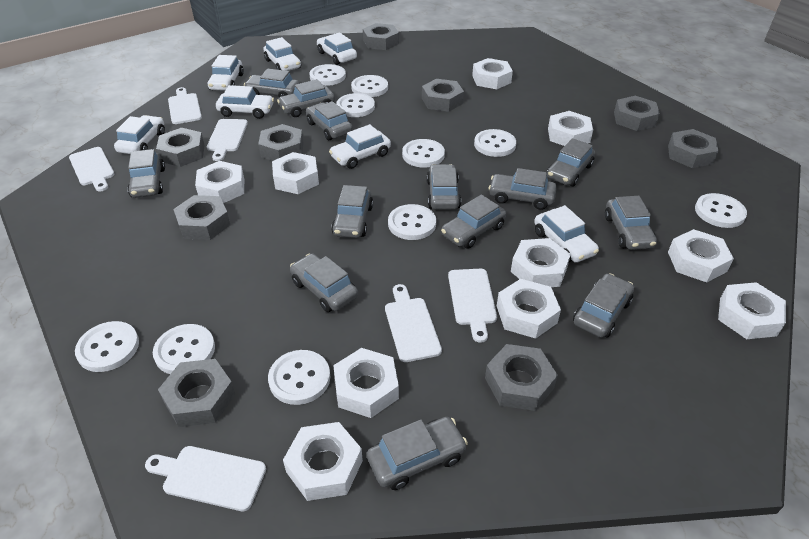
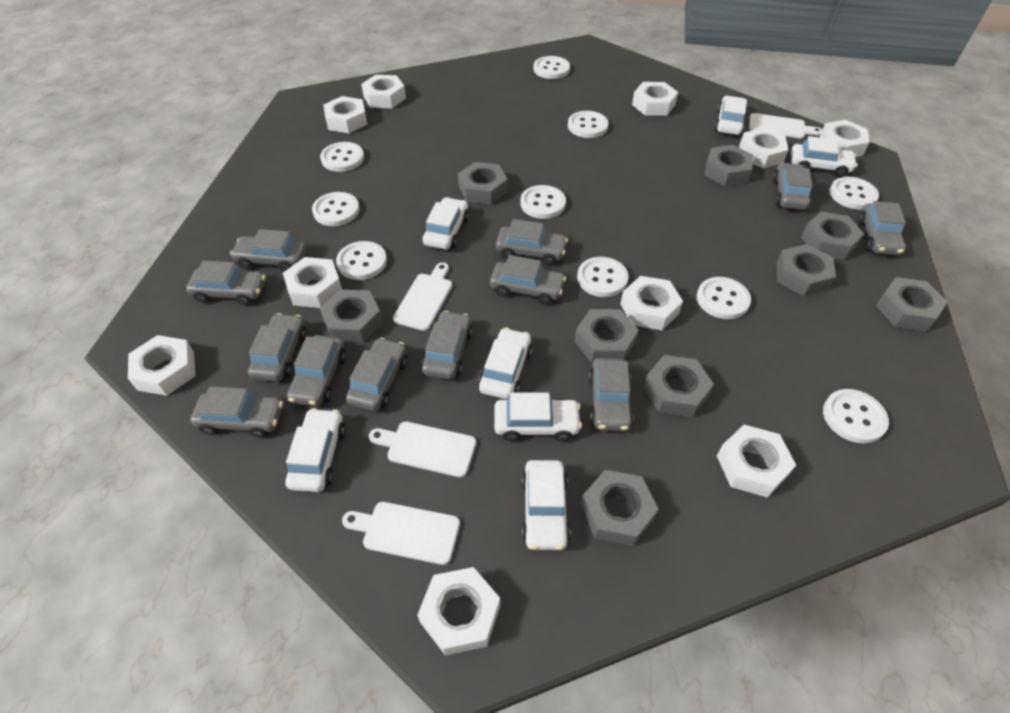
grey car: 13 -> 12
white cutting board: 6 -> 4

